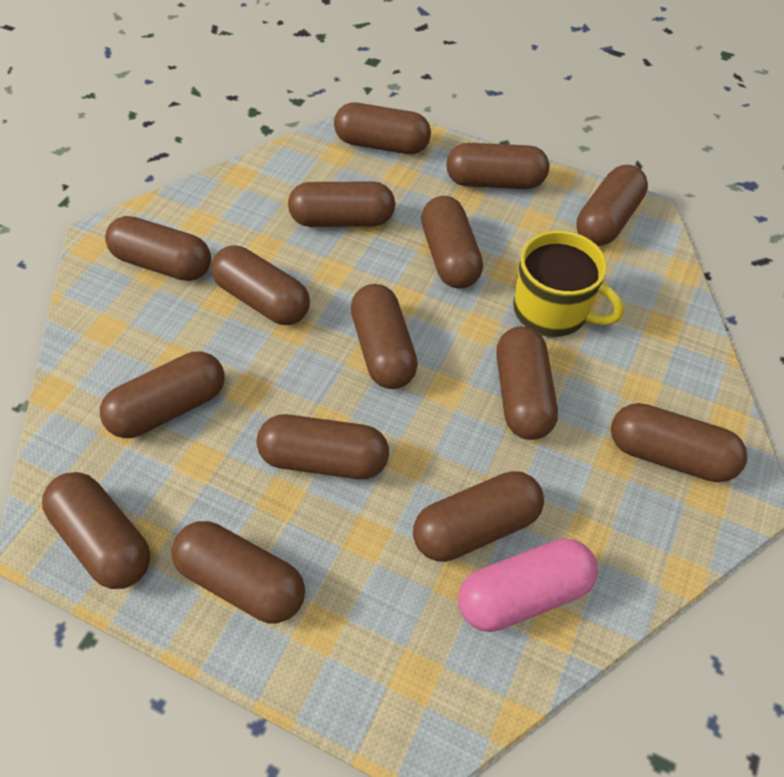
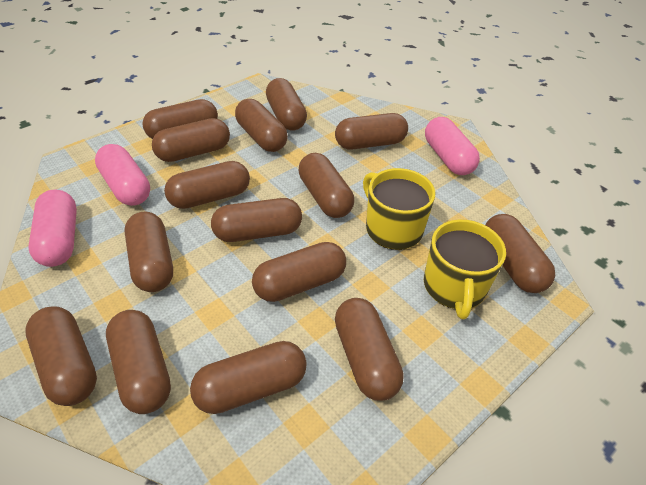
pink capsule: 1 -> 3
yellow mug: 1 -> 2

